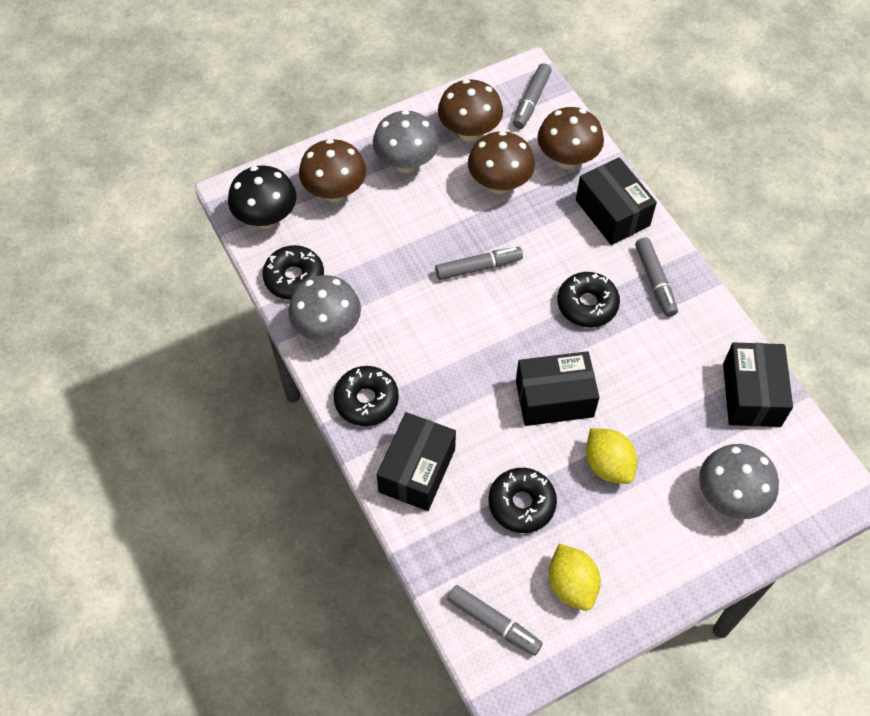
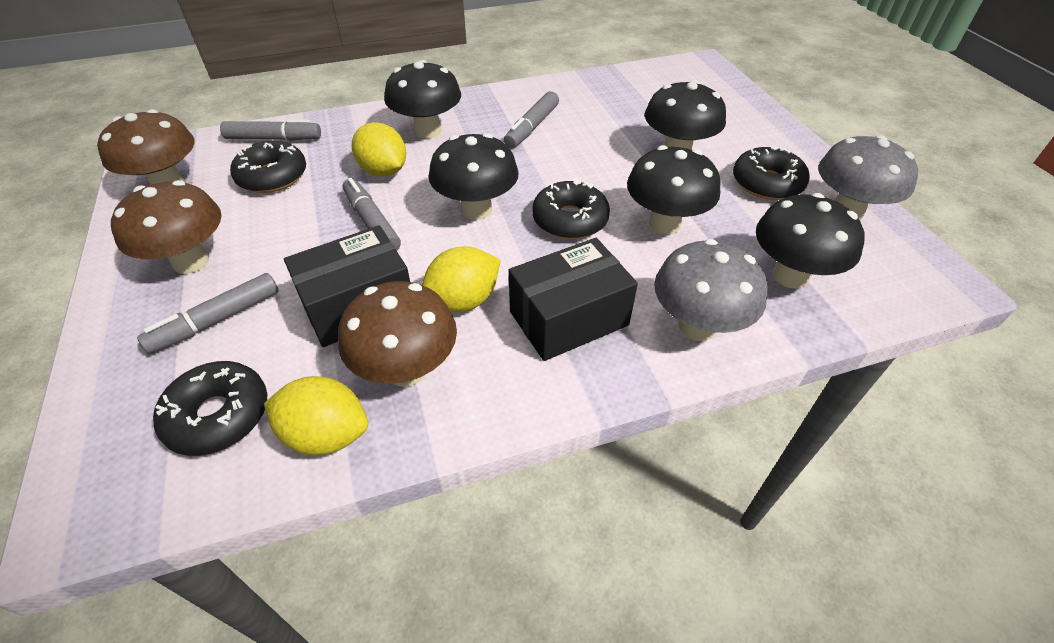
black box: 4 -> 2
black mushroom: 1 -> 5
brown mushroom: 4 -> 3
grey mushroom: 3 -> 2
yellow lemon: 2 -> 3

